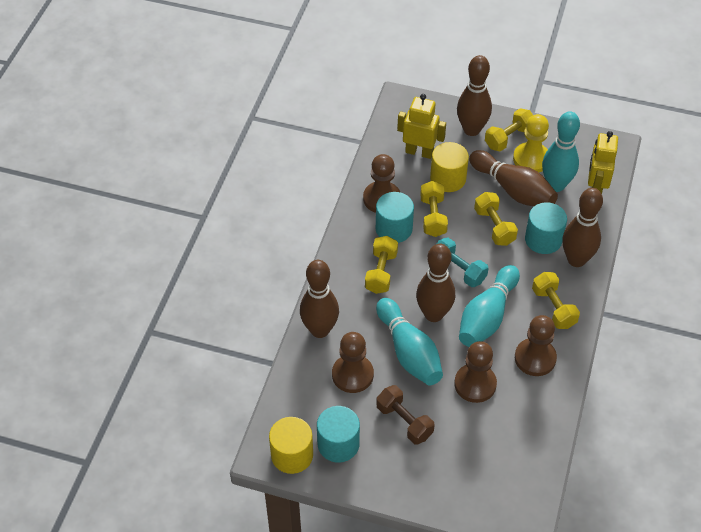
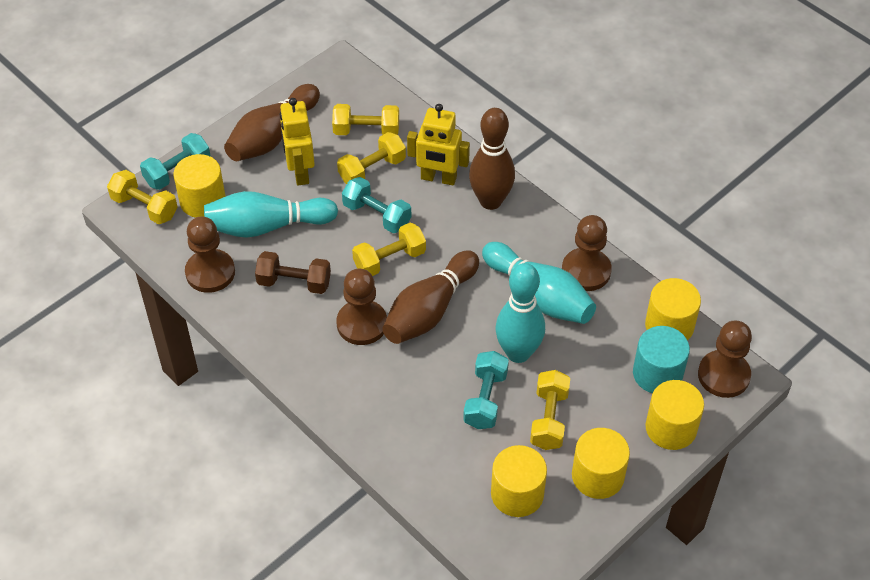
brown bowling pin: 5 -> 3
turquoise cylinder: 3 -> 1
turquoise dumbbell: 1 -> 3
yellow cylinder: 2 -> 5
yellow pawn: 1 -> 0

